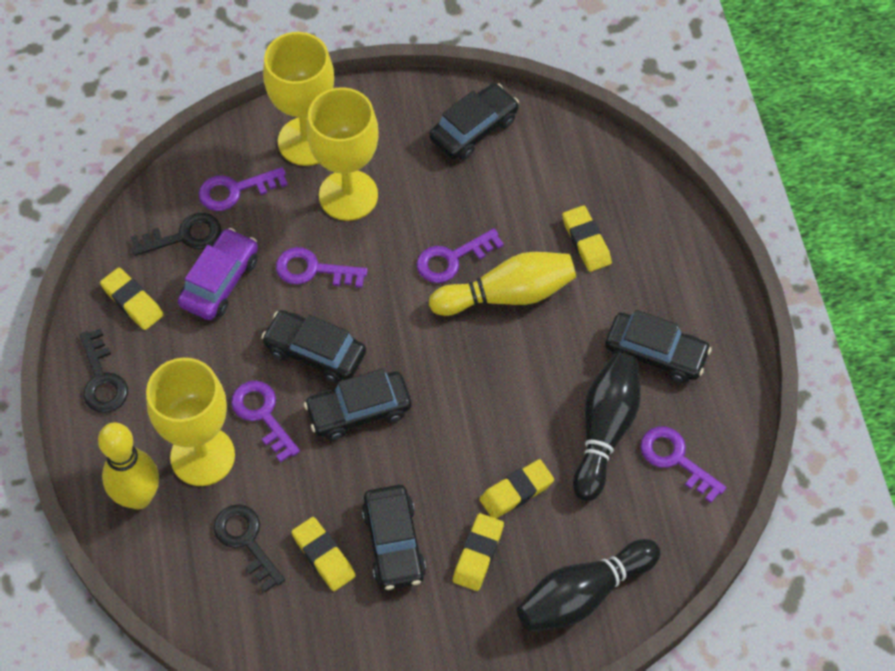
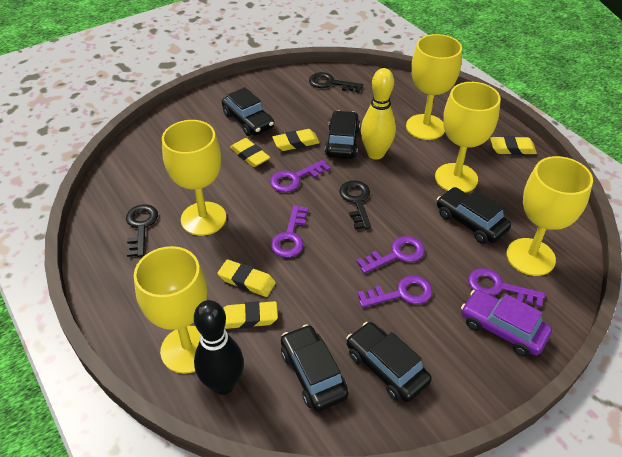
black bowling pin: 2 -> 1
yellow bowling pin: 2 -> 1
yellow goblet: 3 -> 5

